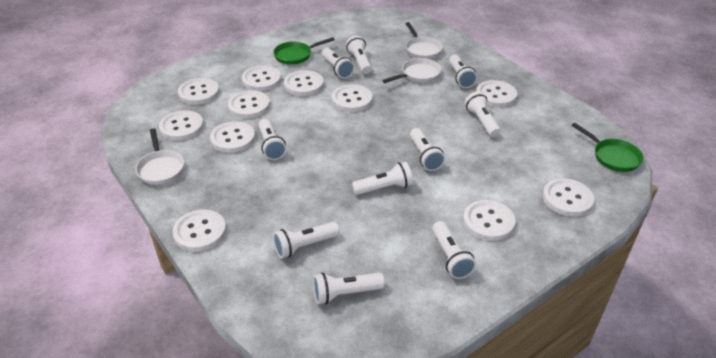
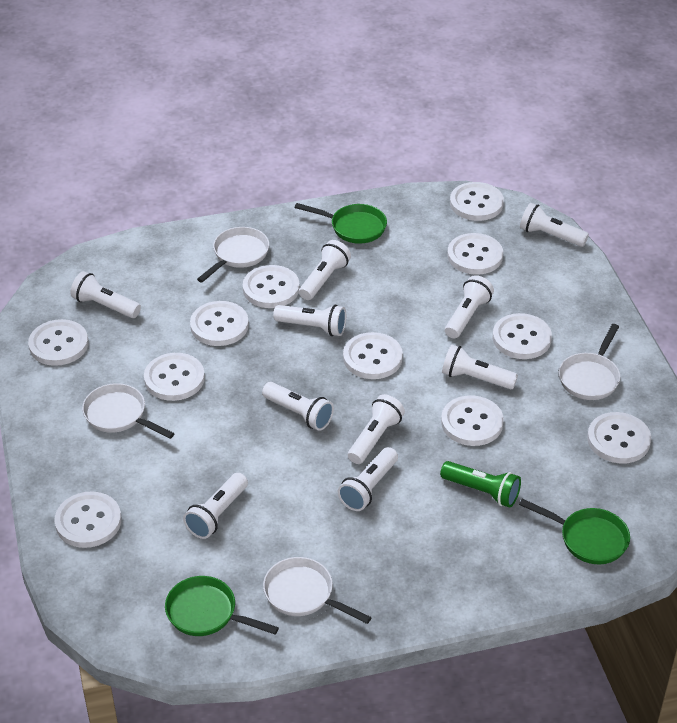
green flashlight: 0 -> 1
green pan: 2 -> 3
white pan: 3 -> 4

